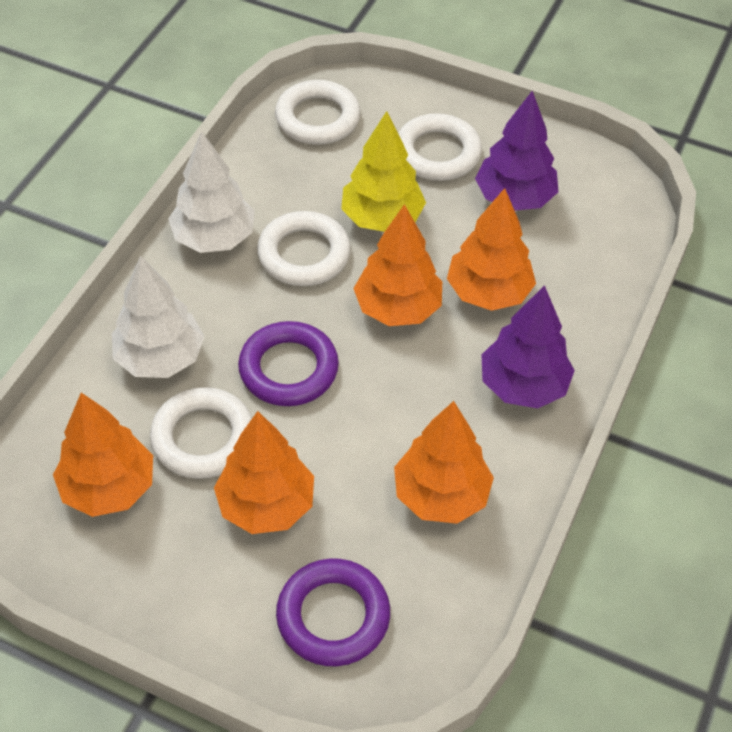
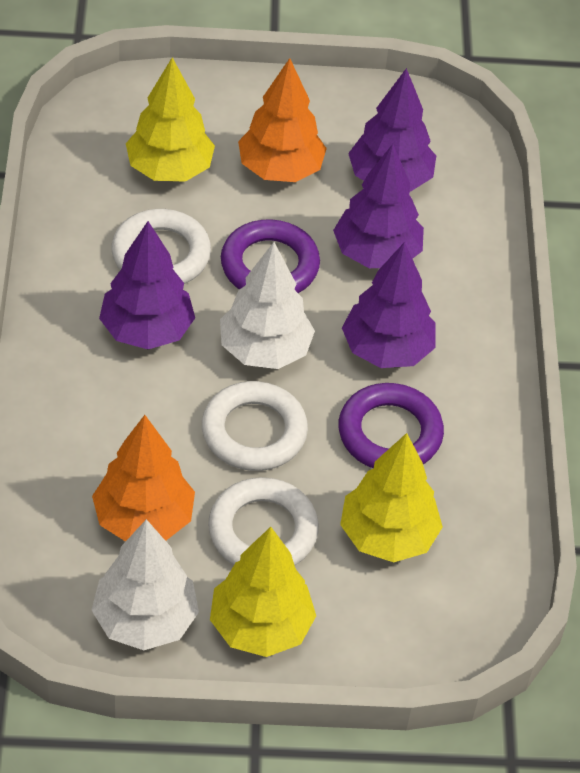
orange tree: 5 -> 2
purple tree: 2 -> 4
white ring: 4 -> 3
yellow tree: 1 -> 3

